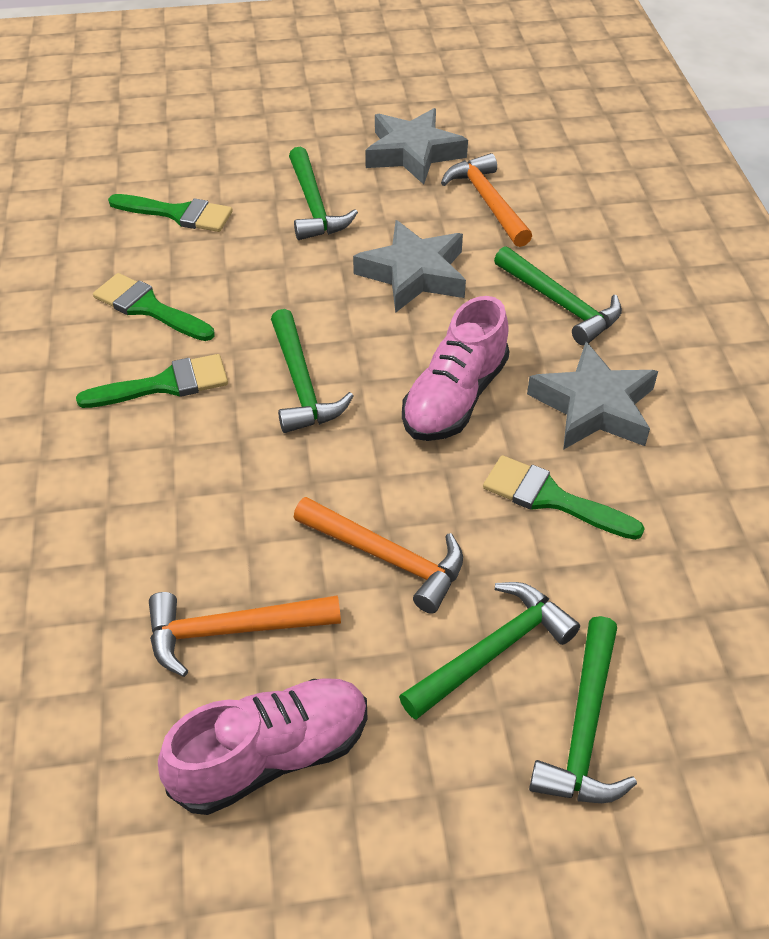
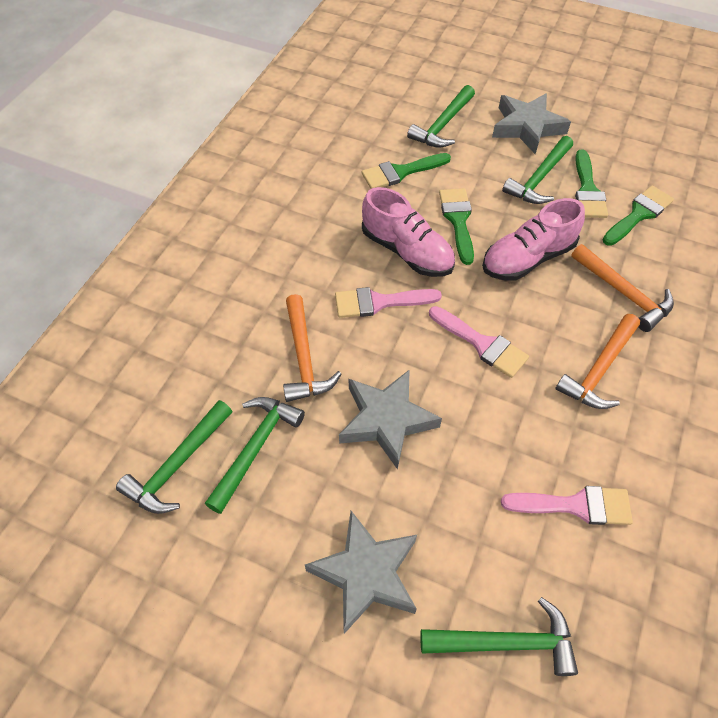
pink brush: 0 -> 3

